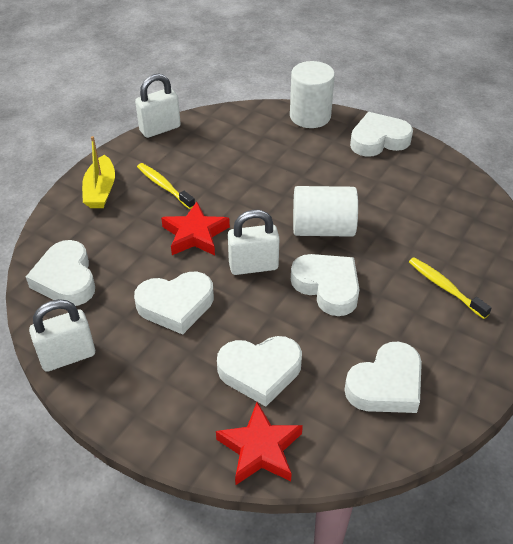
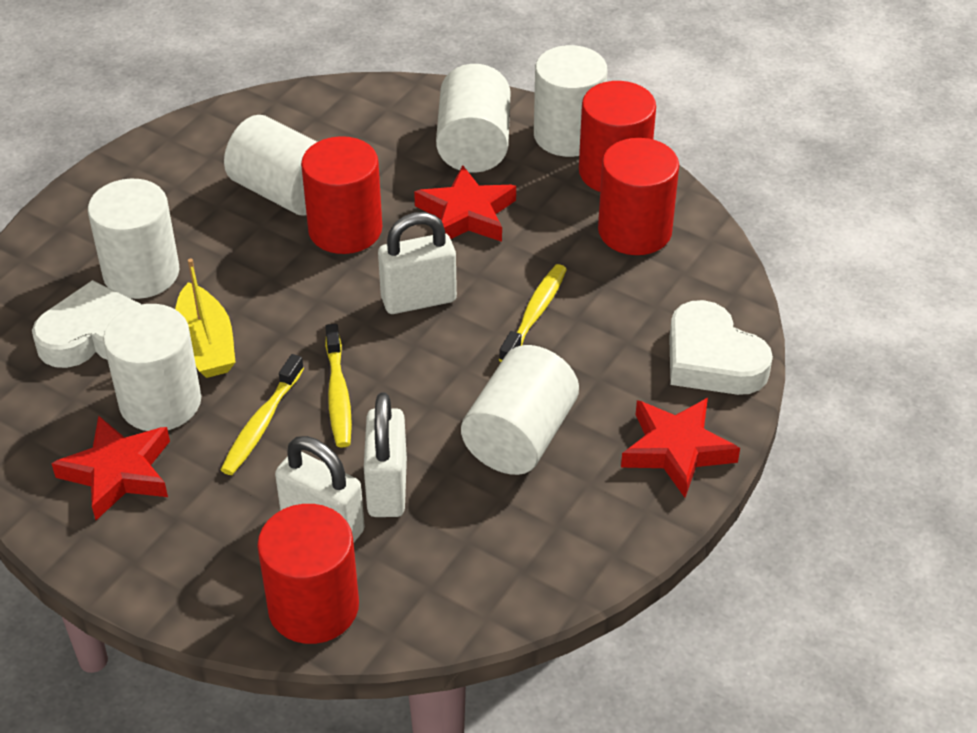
red cylinder: 0 -> 4
red star: 2 -> 3
white cylinder: 2 -> 6
white heart: 6 -> 2
yellow toothbrush: 2 -> 3

